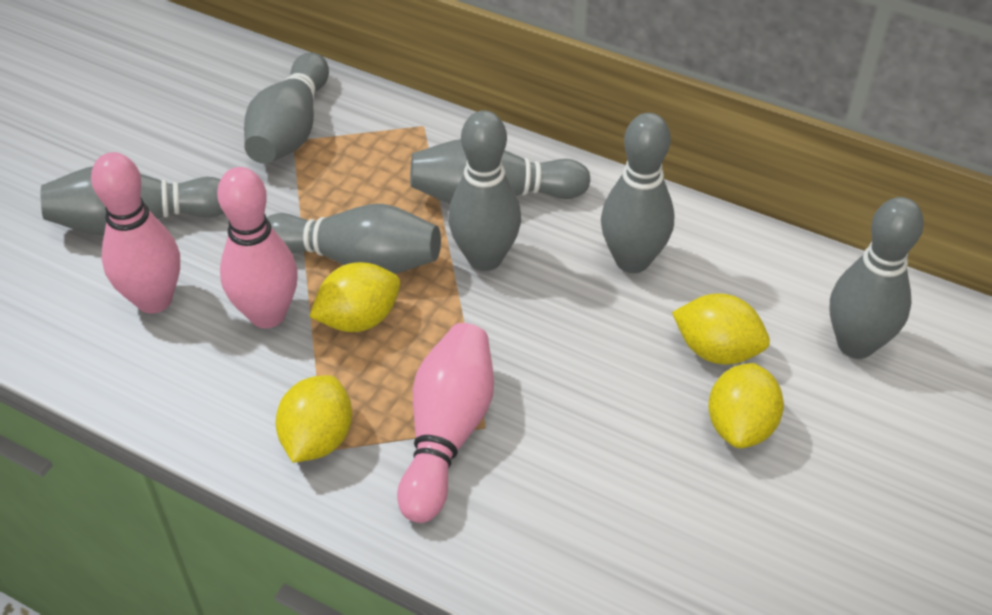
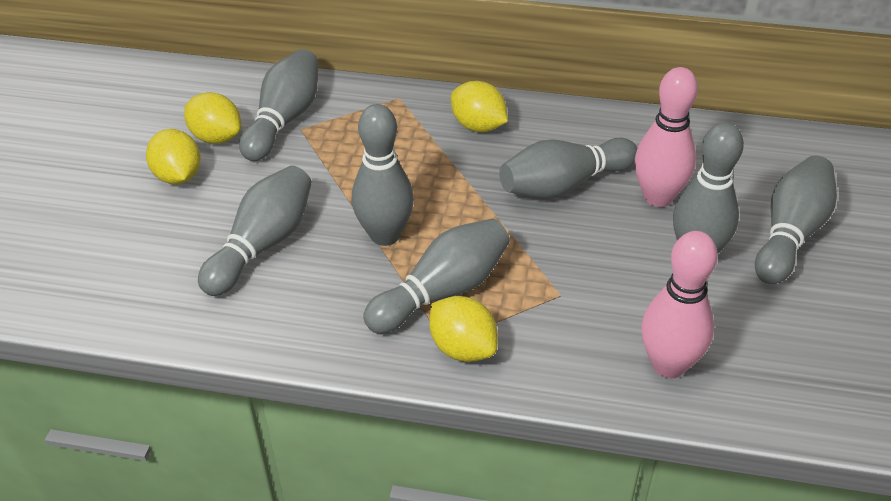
pink bowling pin: 3 -> 2

